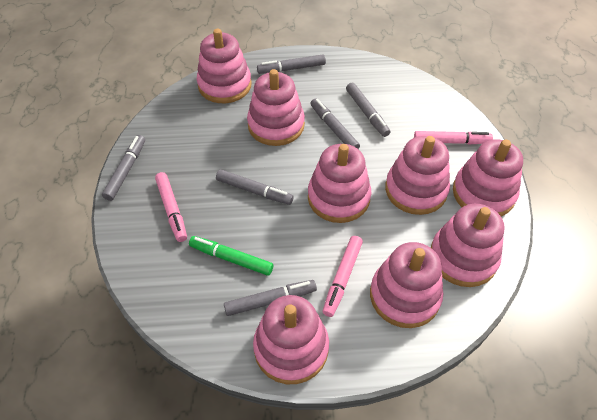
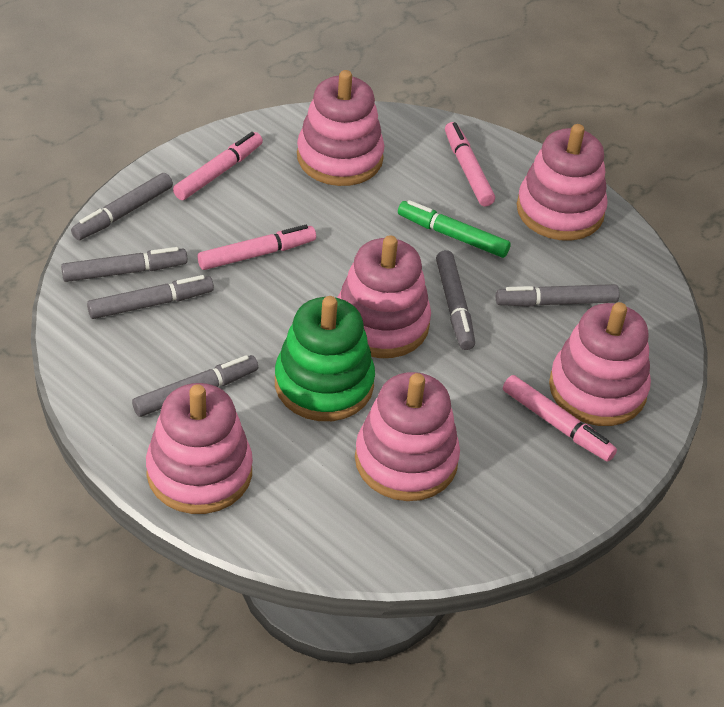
green stacking toy: 0 -> 1
pink marker: 3 -> 4
pink stacking toy: 8 -> 6

